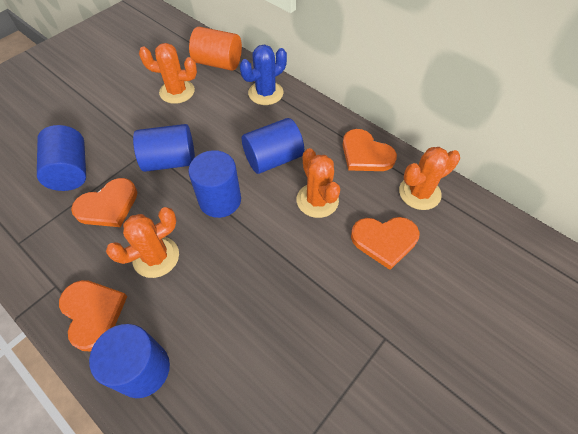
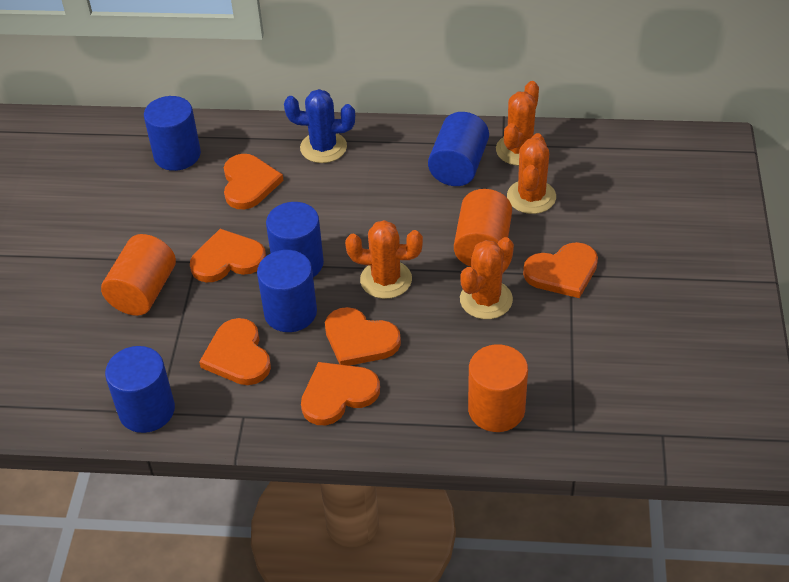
orange cylinder: 1 -> 3
orange heart: 4 -> 6

